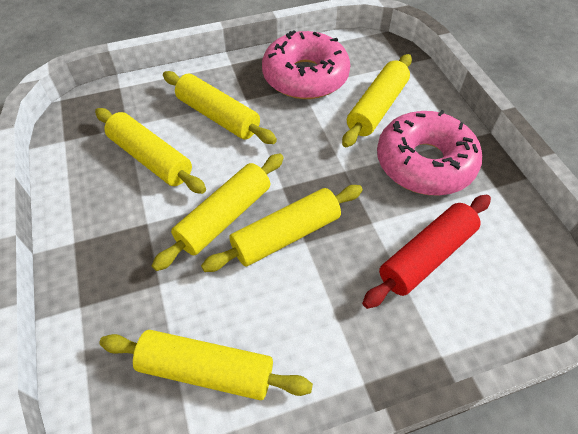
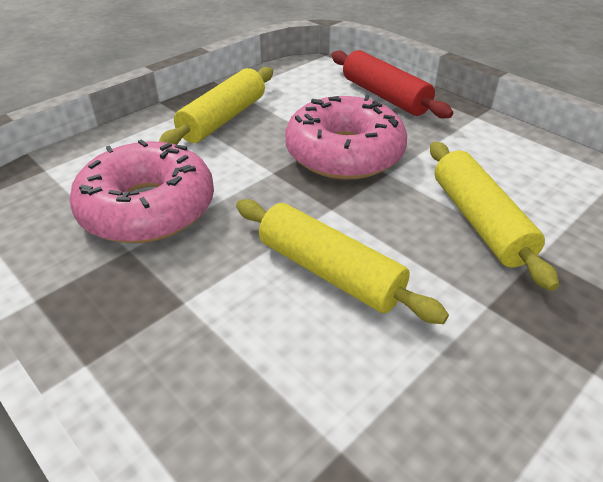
yellow rolling pin: 6 -> 3

